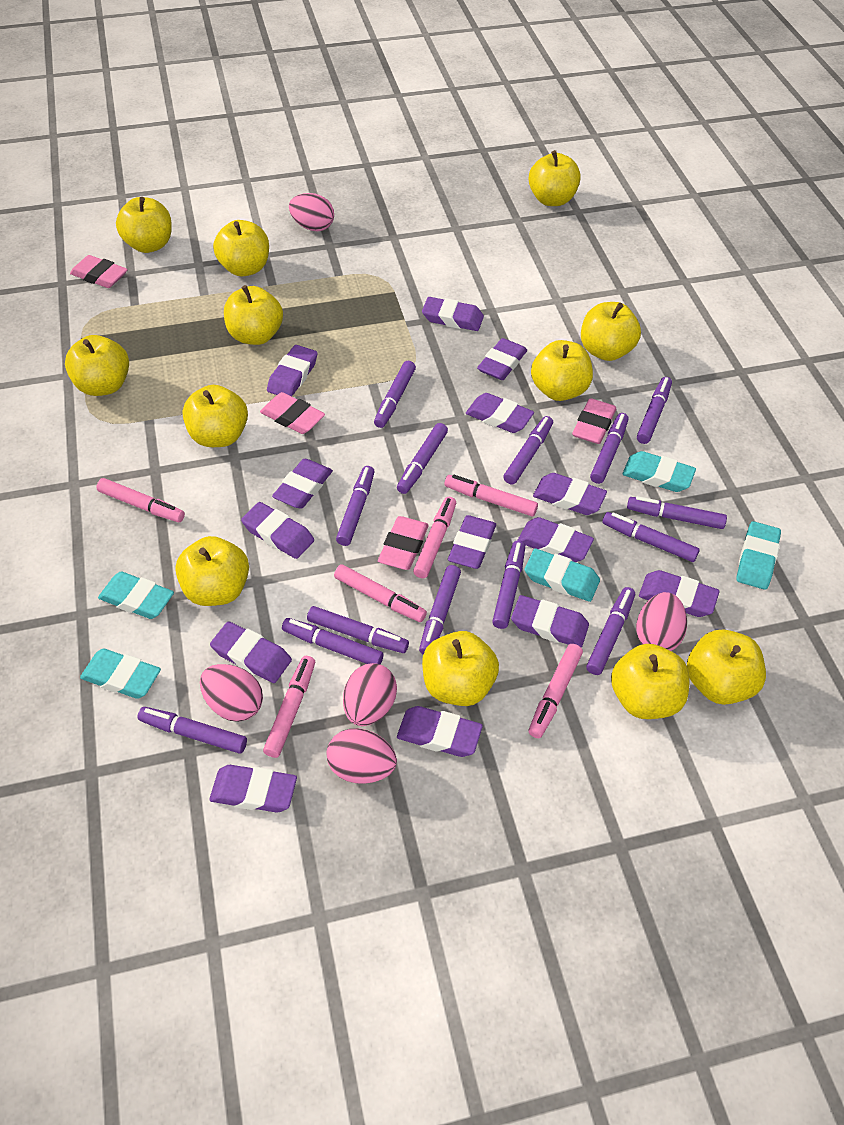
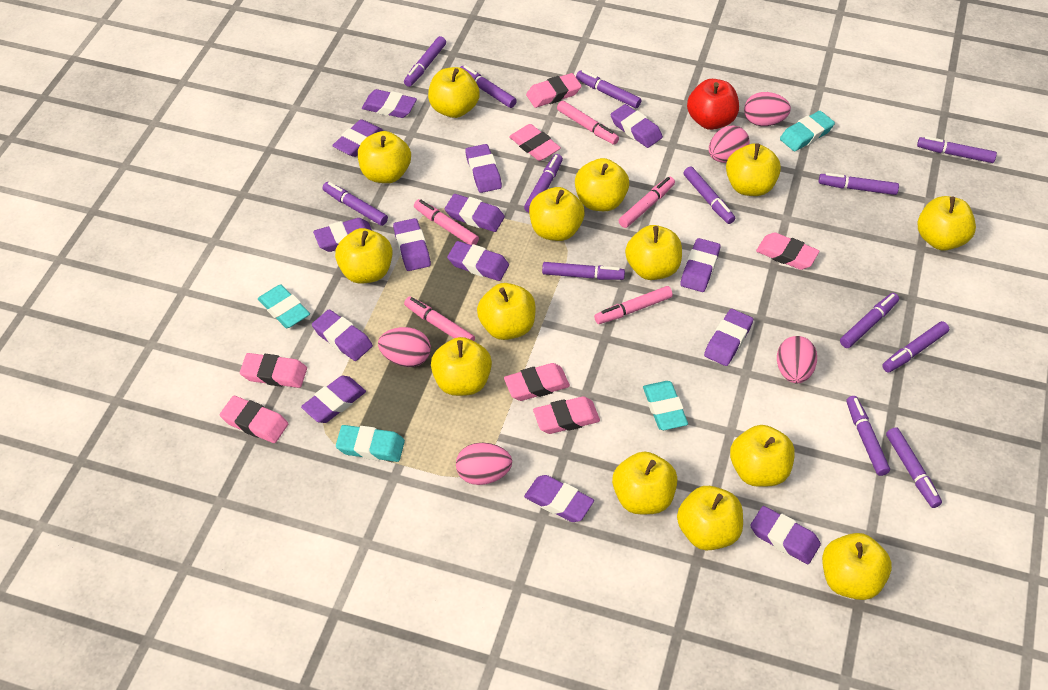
pink eraser: 4 -> 7
pink marker: 6 -> 5
purple marker: 14 -> 13
red apple: 0 -> 1
turquoise eraser: 5 -> 4
yellow apple: 12 -> 14

